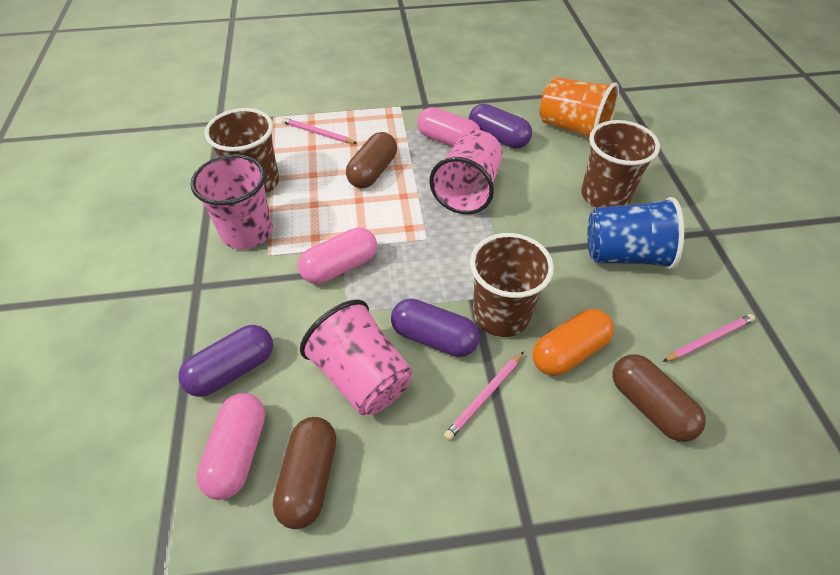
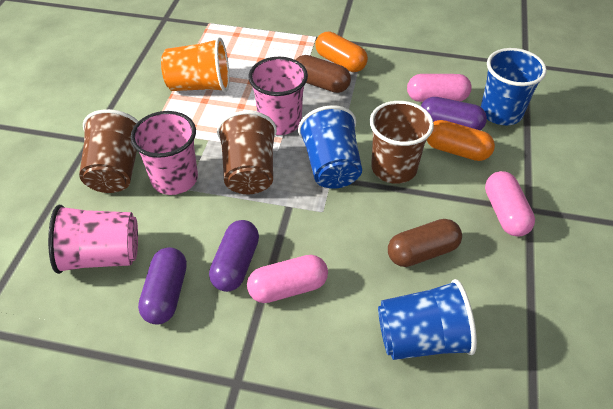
blue cup: 1 -> 3
brown capsule: 3 -> 2
orange capsule: 1 -> 2
pink pencil: 3 -> 0

